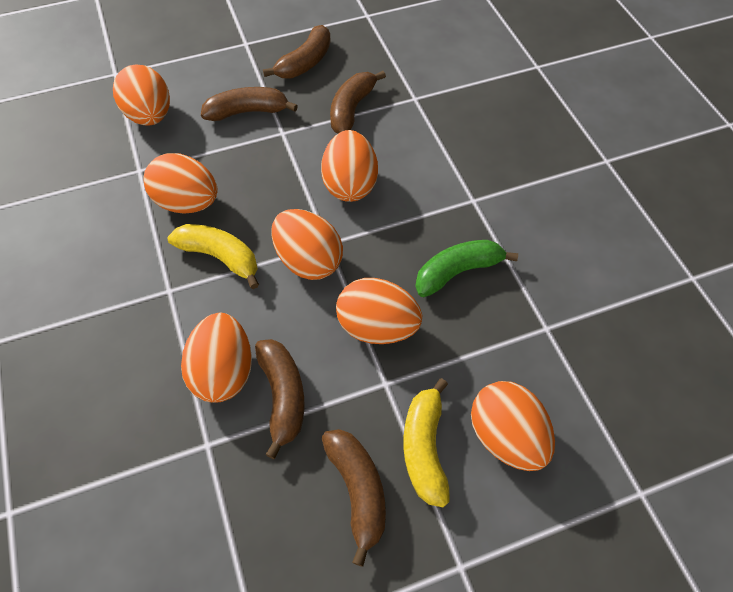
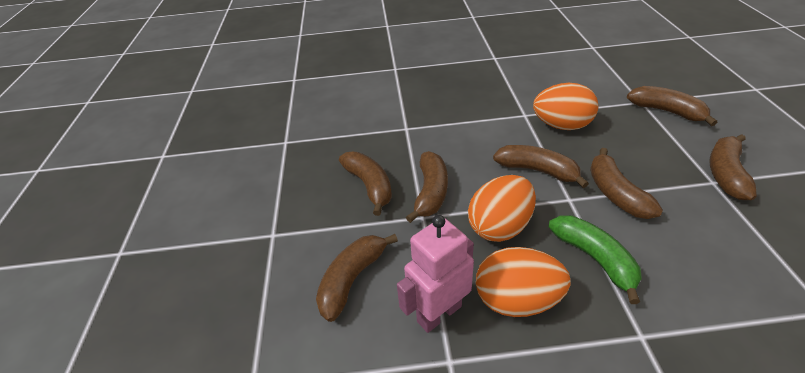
brown banana: 5 -> 7
orange egg: 7 -> 3
pink robot: 0 -> 1
yellow banana: 2 -> 0

